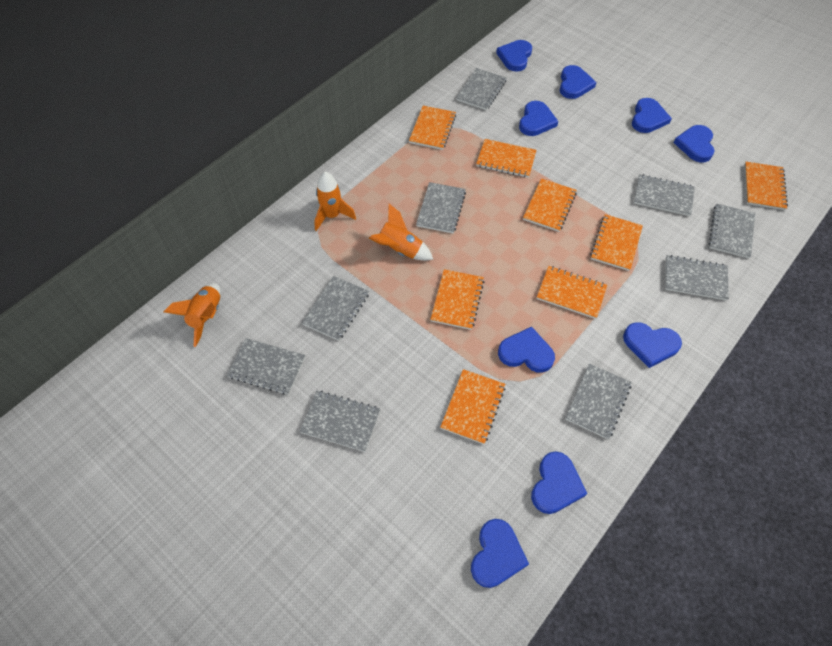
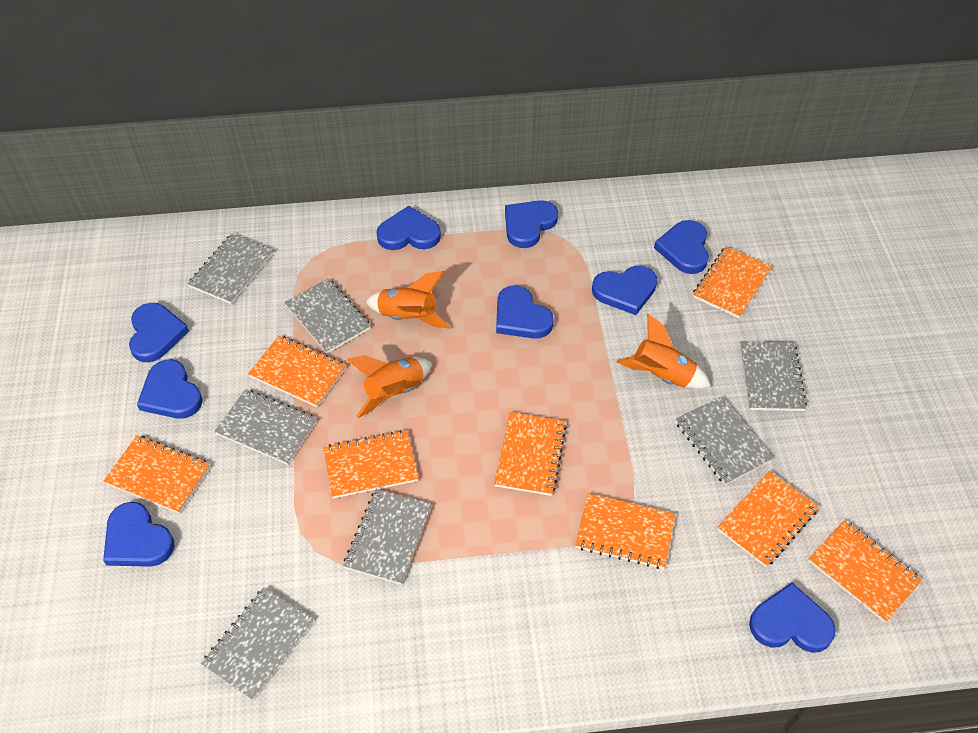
grey notebook: 9 -> 7

